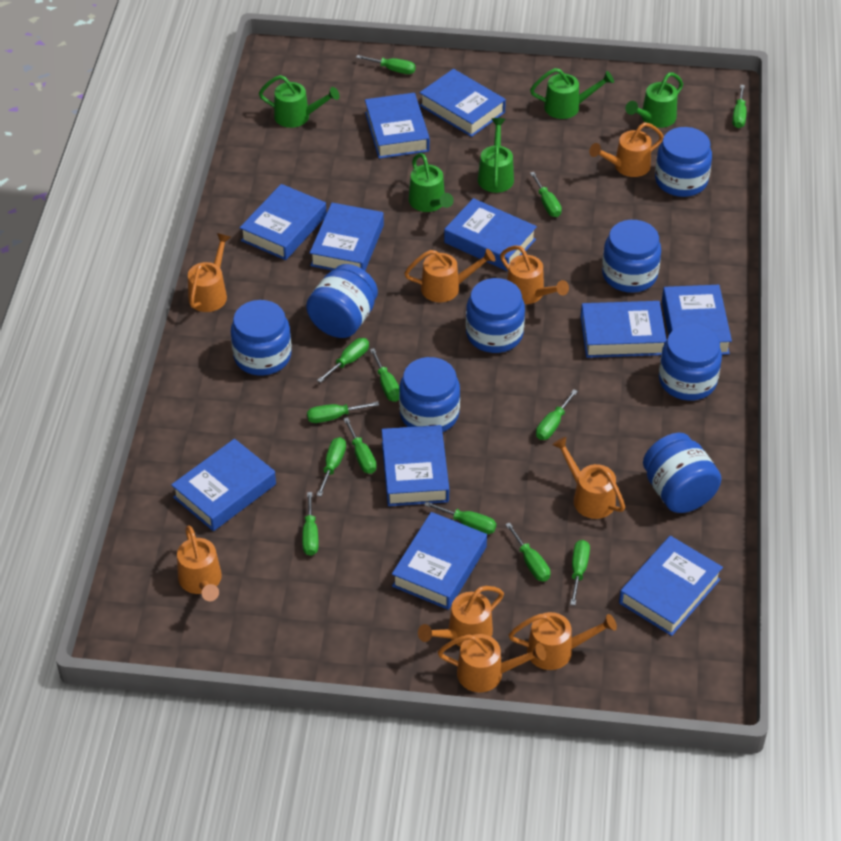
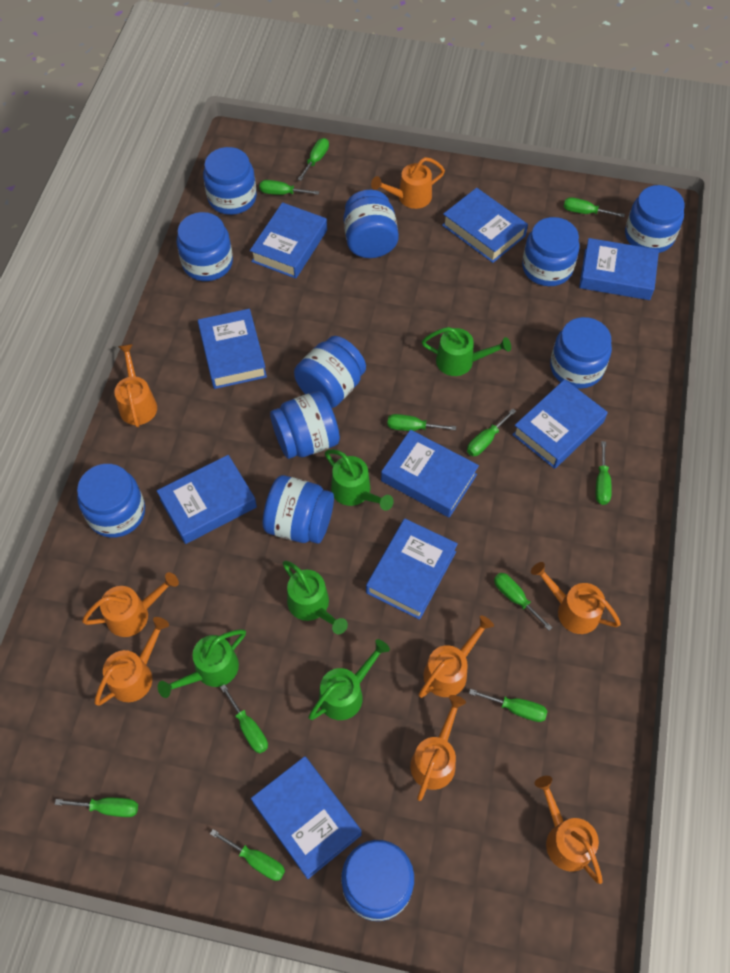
blue book: 11 -> 9
blue jar: 8 -> 11
green screwdriver: 13 -> 11
orange watering can: 9 -> 8

